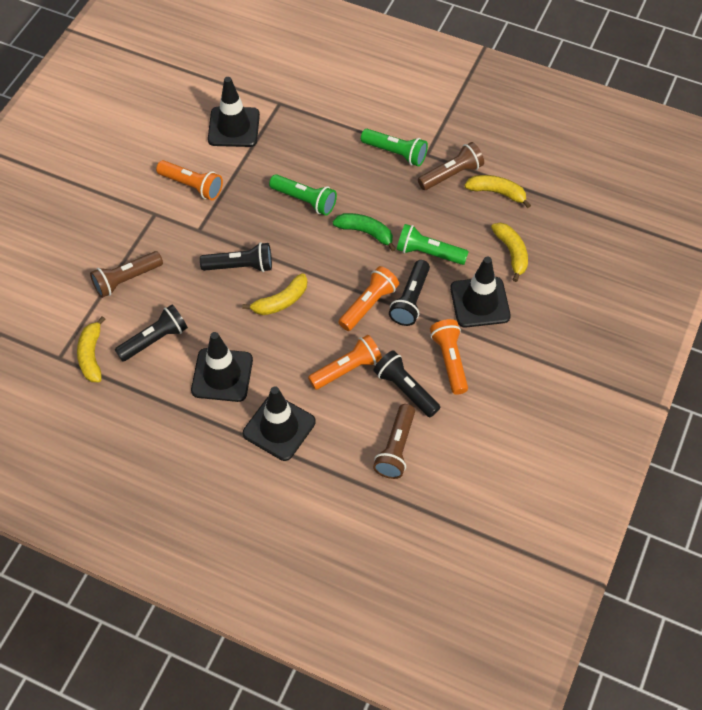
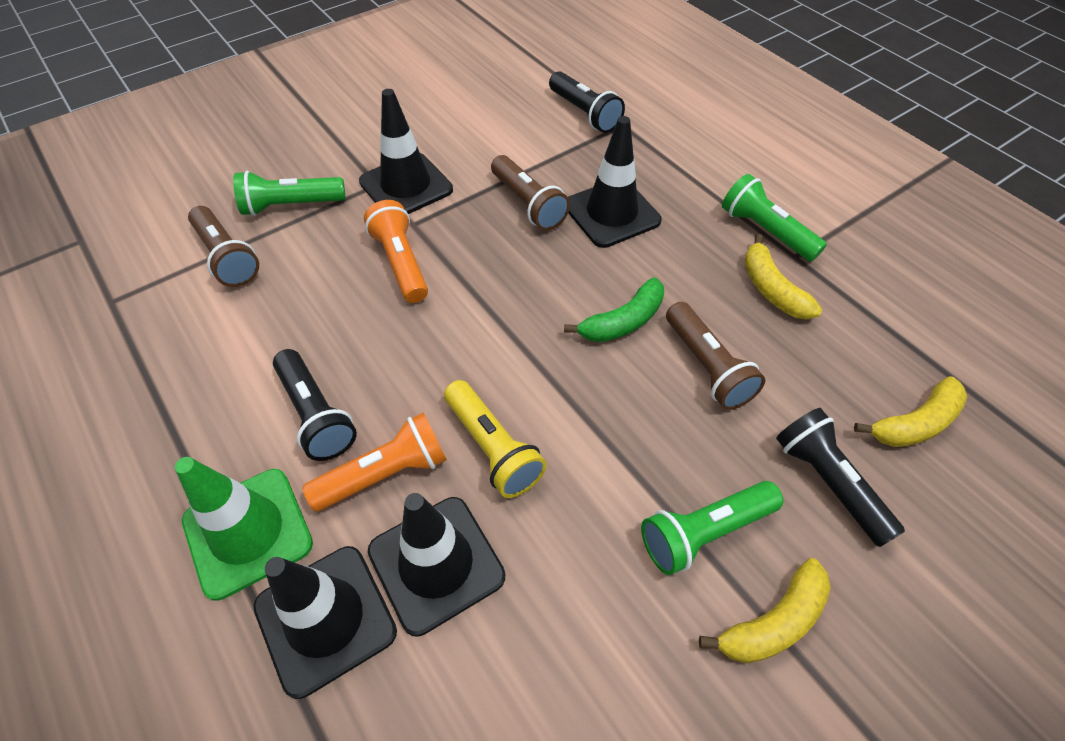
black flashlight: 4 -> 3
green traffic cone: 0 -> 1
orange flashlight: 4 -> 2
yellow banana: 4 -> 3
yellow flashlight: 0 -> 1

